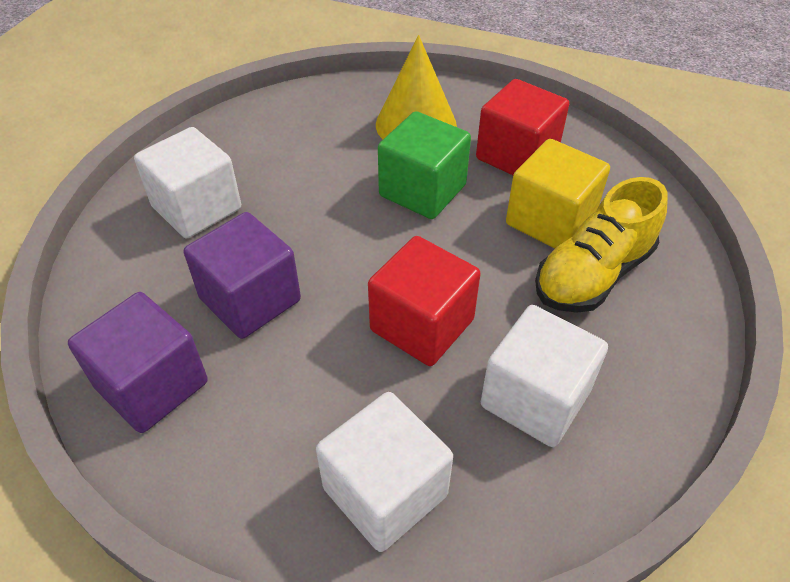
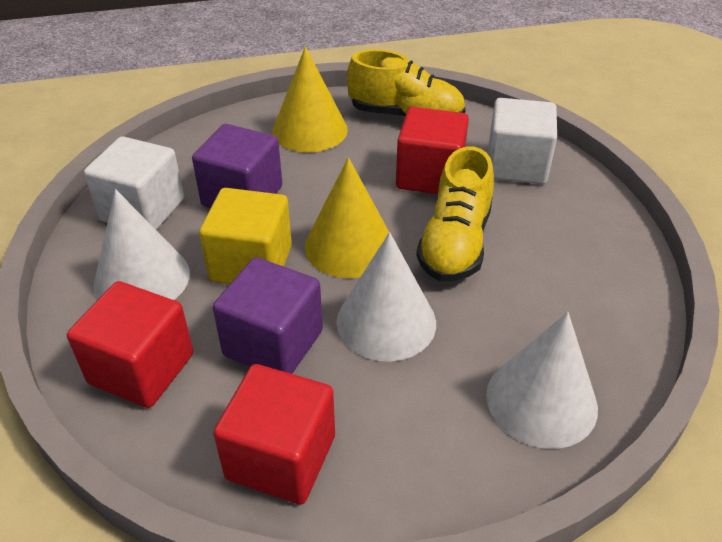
green cube: 1 -> 0
red cube: 2 -> 3
white cone: 0 -> 3
white cube: 3 -> 2
yellow cone: 1 -> 2
yellow shoe: 1 -> 2

